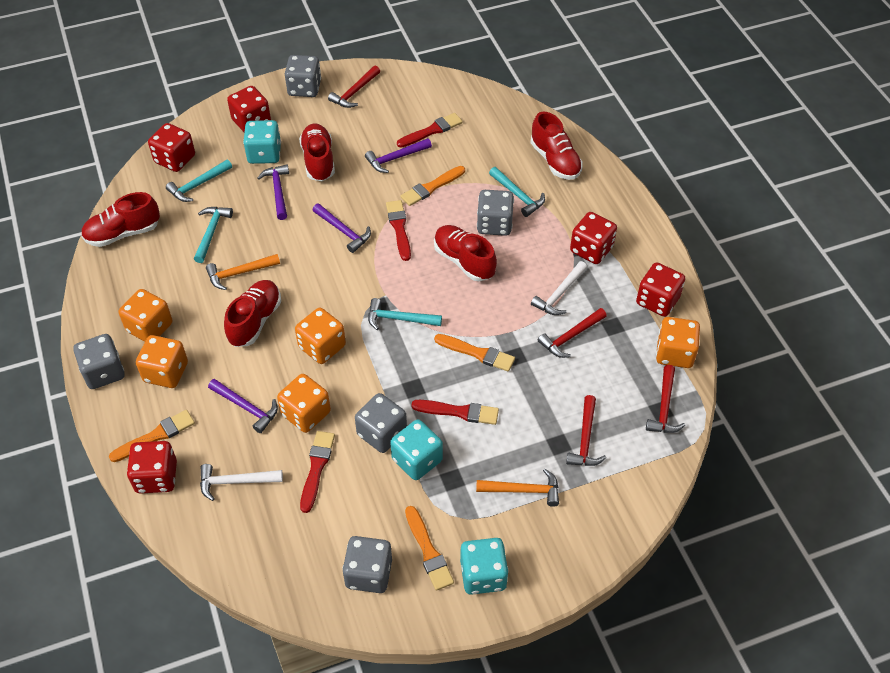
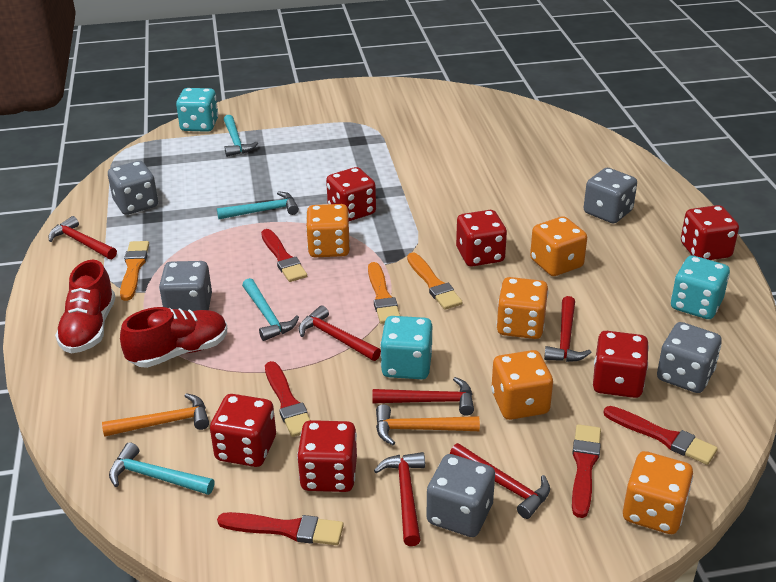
orange brush: 4 -> 3
purple hammer: 4 -> 0
red brush: 4 -> 5
red dice: 5 -> 6
red hammer: 4 -> 6
red shoe: 5 -> 2
white hammer: 2 -> 0

